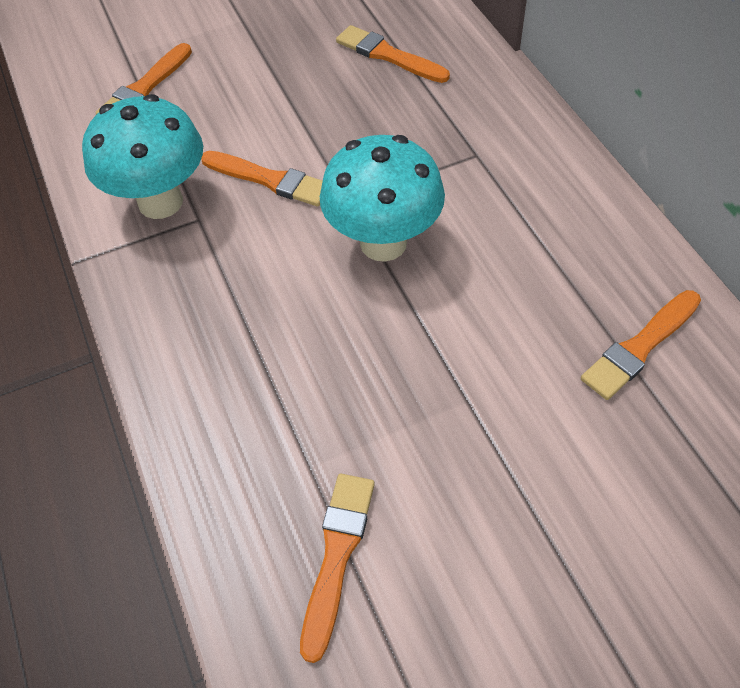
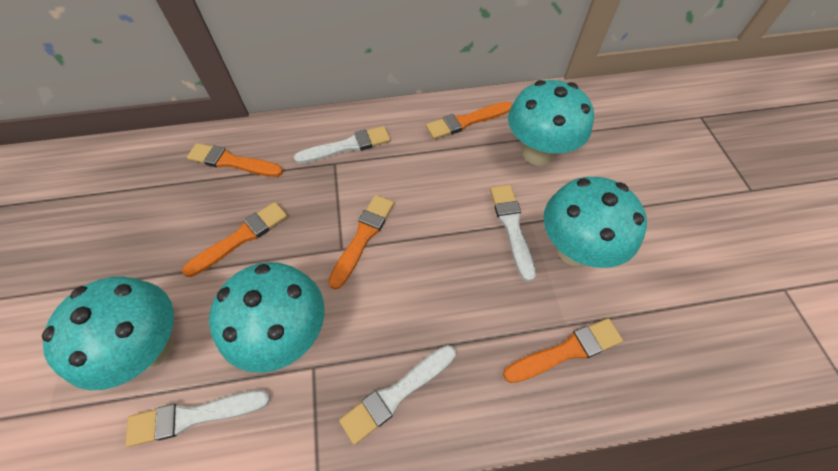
turquoise mushroom: 2 -> 4
white brush: 0 -> 4

